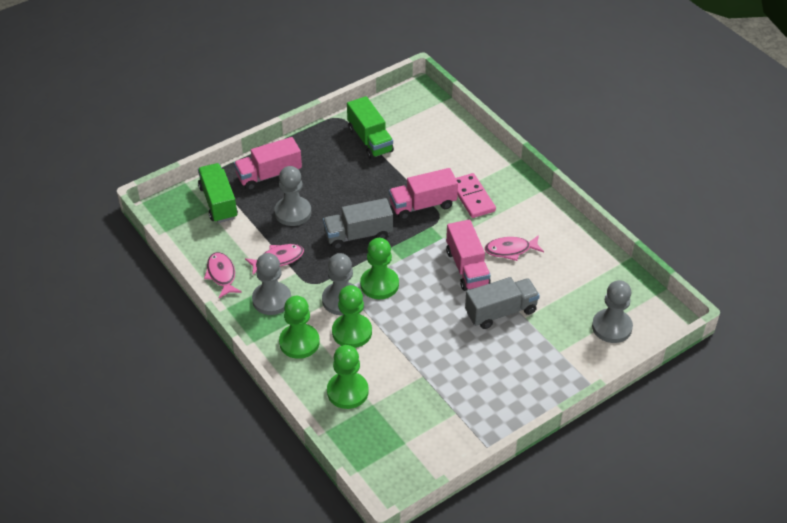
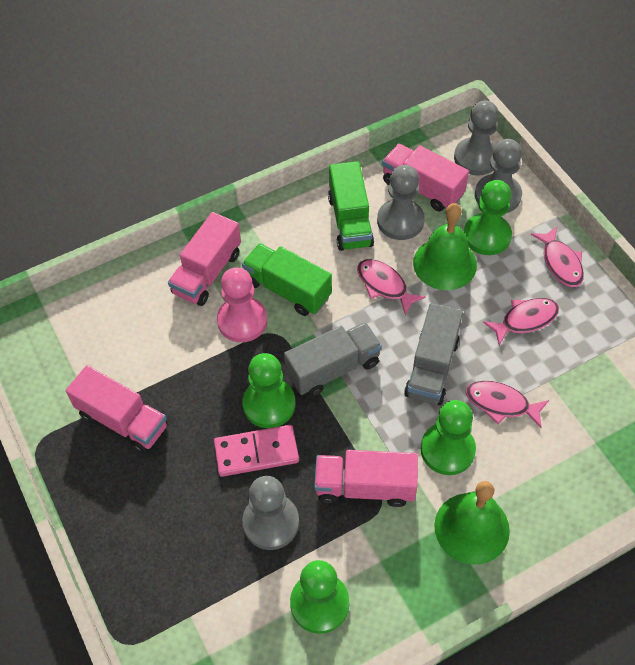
green bell: 0 -> 2
pink fish: 3 -> 4
pink pawn: 0 -> 1
pink truck: 3 -> 4

